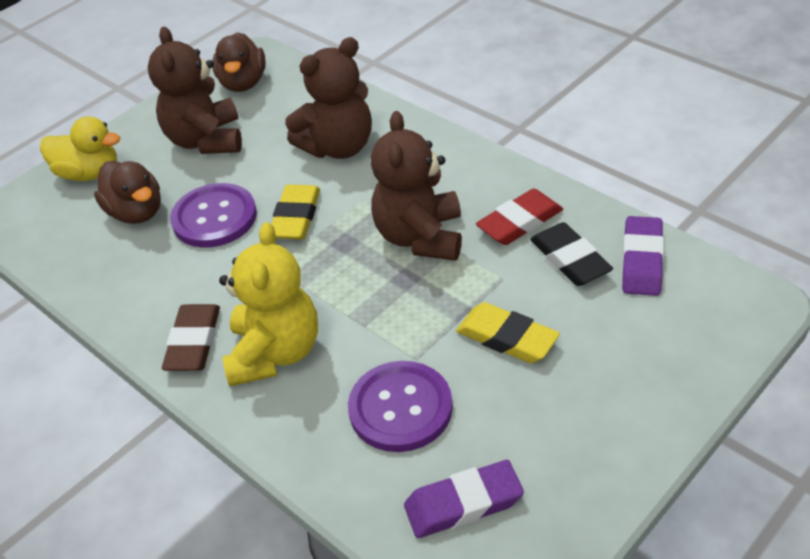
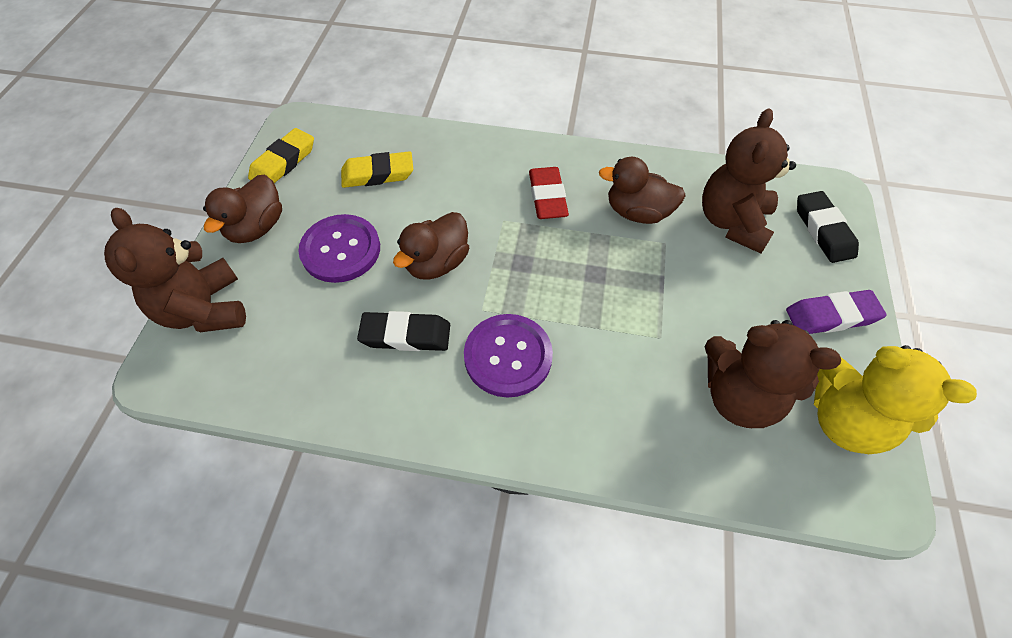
black eraser: 1 -> 2
brown duck: 2 -> 3
brown eraser: 1 -> 0
purple eraser: 2 -> 1
yellow duck: 1 -> 0

